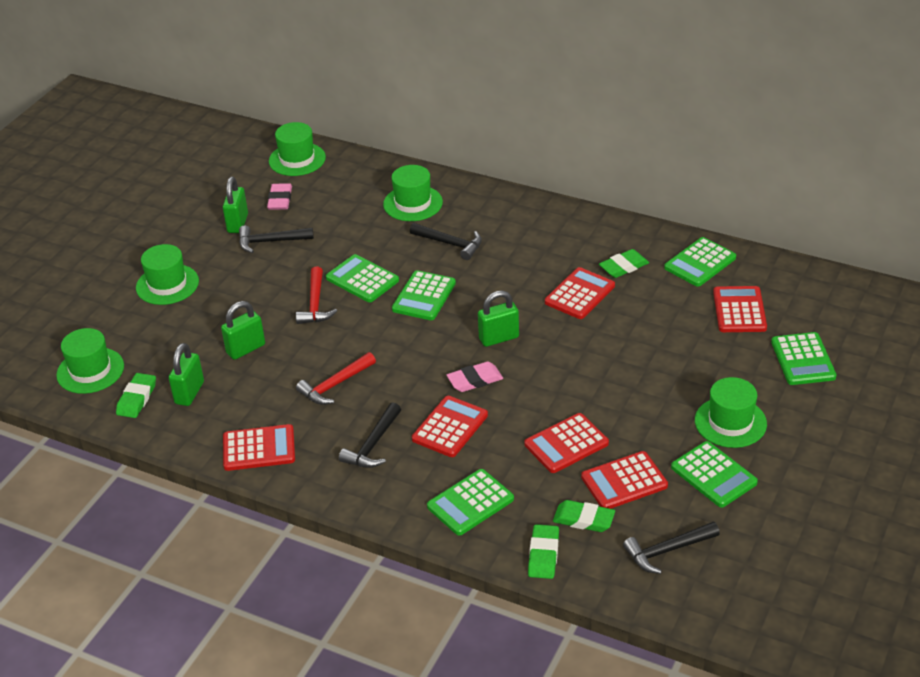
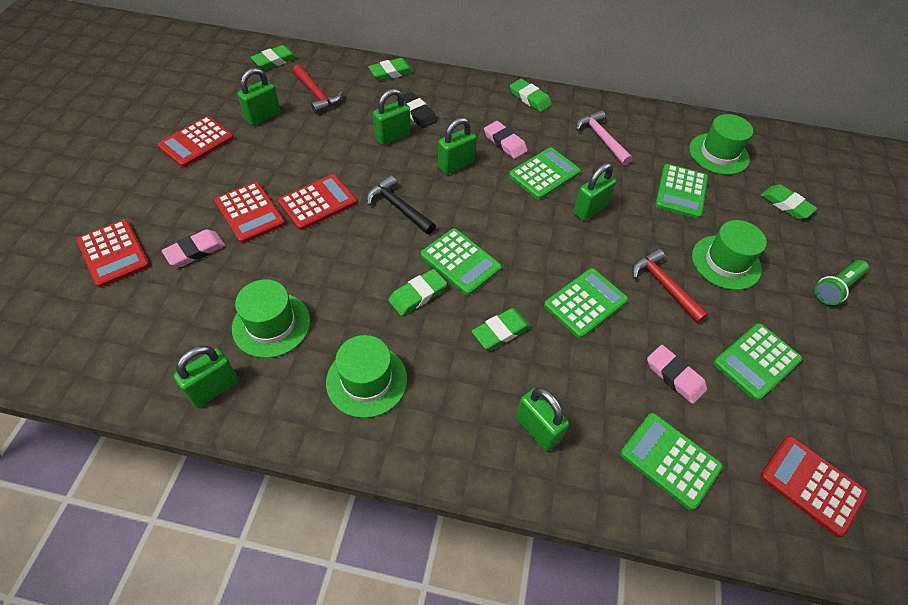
black eraser: 0 -> 1
black hammer: 4 -> 1
green eraser: 4 -> 6
green flashlight: 0 -> 1
green hat: 5 -> 4
green padlock: 4 -> 6
pink eraser: 2 -> 3
pink hammer: 0 -> 1
red calculator: 6 -> 5

